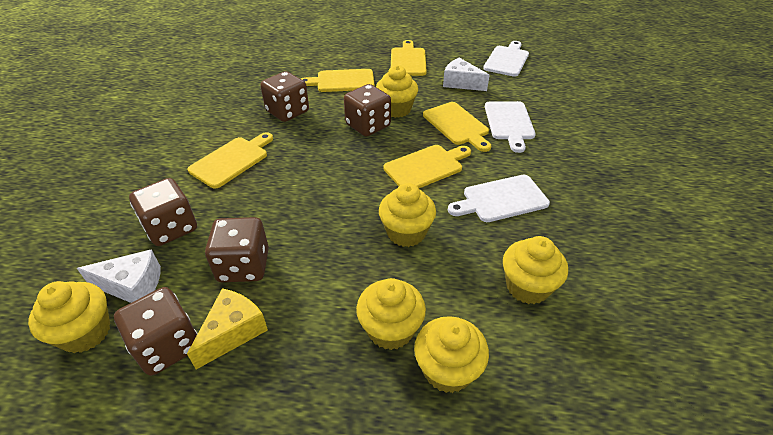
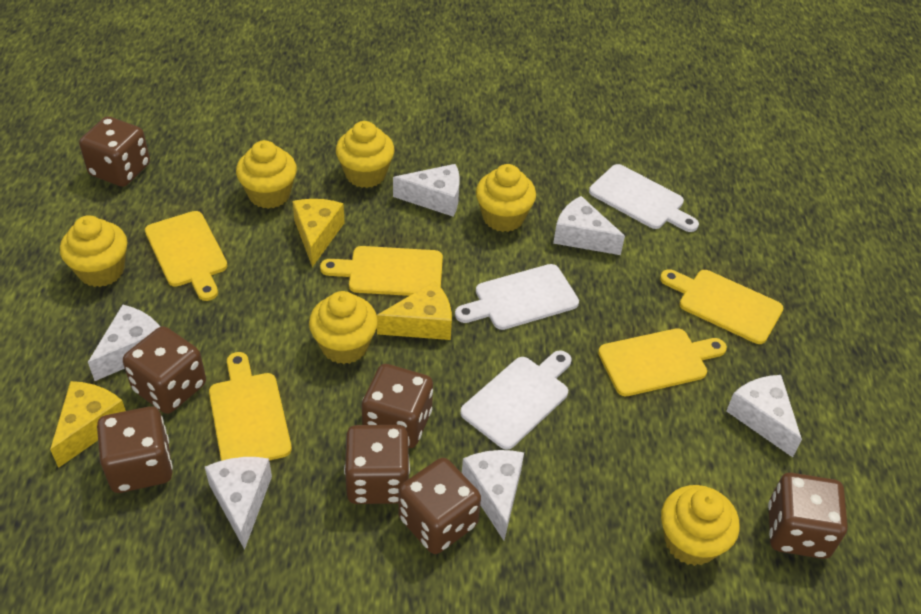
brown dice: 5 -> 7
white cheese: 2 -> 6
yellow cheese: 1 -> 3

